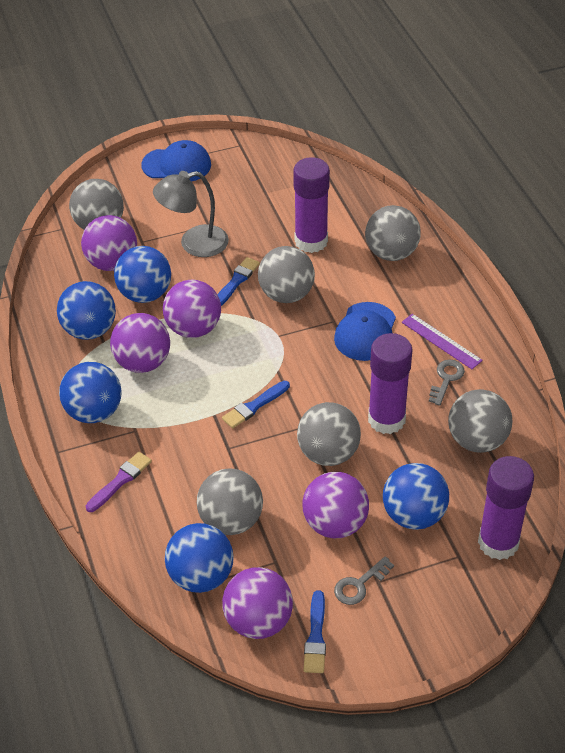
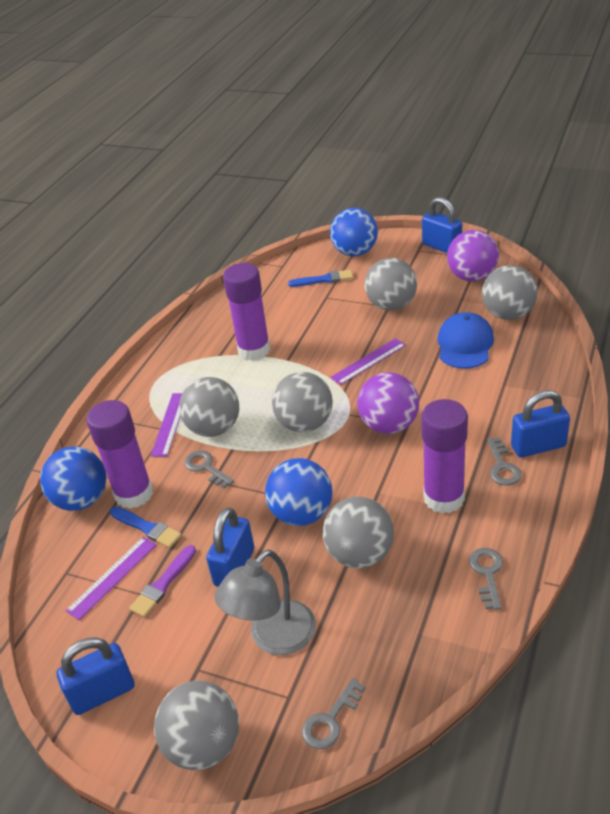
blue ball: 5 -> 3
blue brush: 3 -> 2
blue cap: 2 -> 1
blue padlock: 0 -> 4
grey key: 2 -> 4
purple ball: 5 -> 2
purple ruler: 1 -> 3

